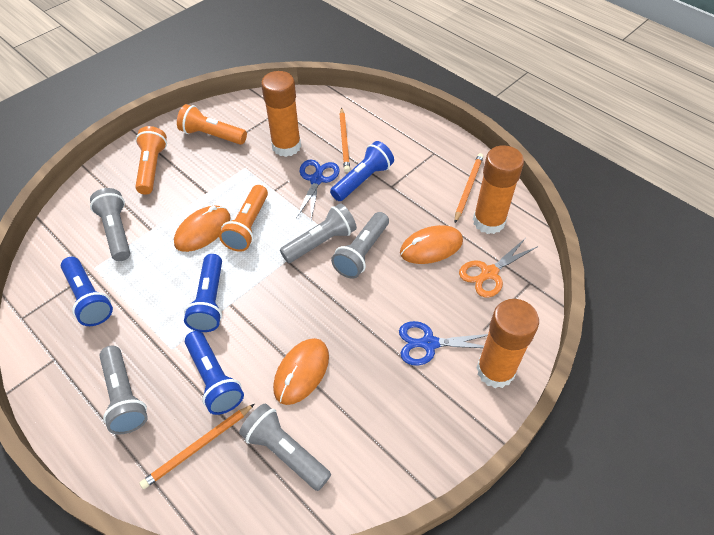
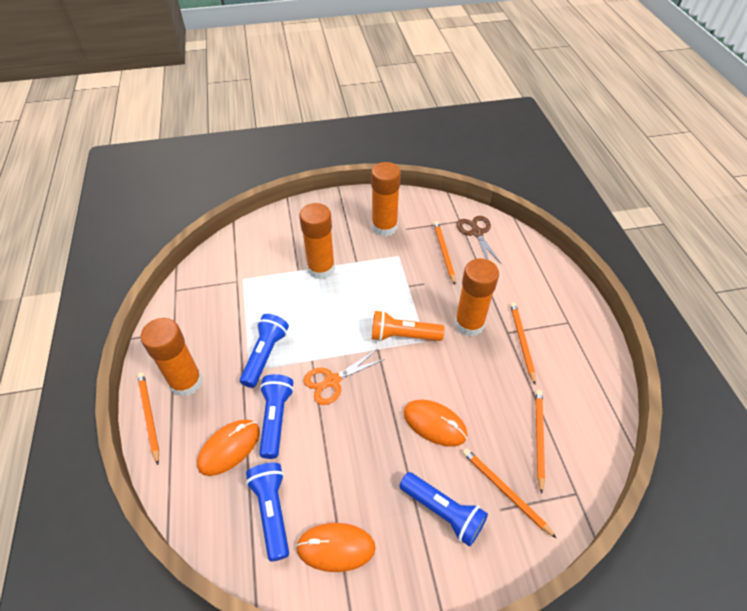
blue scissors: 2 -> 0
brown scissors: 0 -> 1
grey flashlight: 5 -> 0
orange flashlight: 3 -> 1
orange glue stick: 3 -> 4
orange pencil: 3 -> 5

